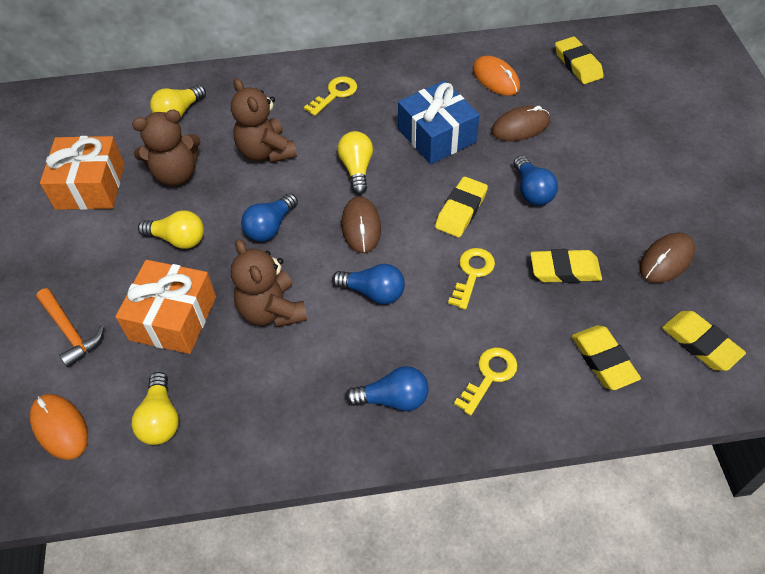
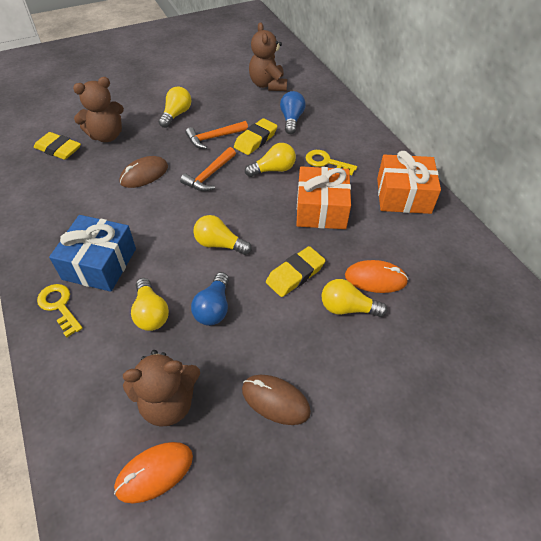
blue light bulb: 4 -> 2
brown mouse: 3 -> 2
orange hammer: 1 -> 2
yellow eraser: 5 -> 3
yellow key: 3 -> 2
yellow light bulb: 4 -> 5

